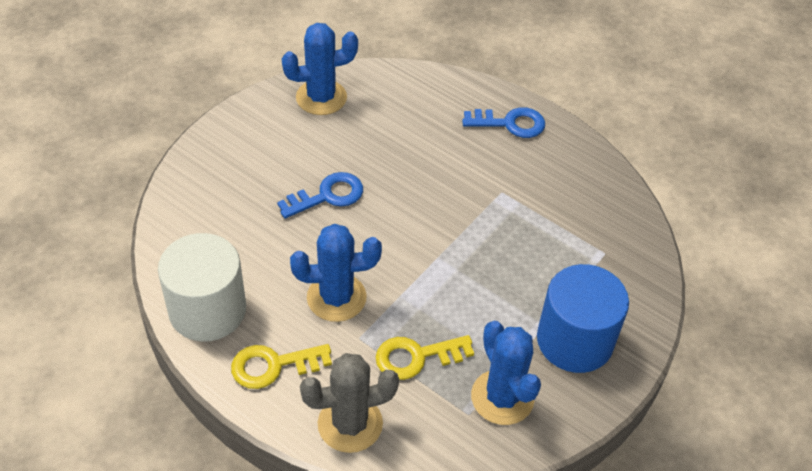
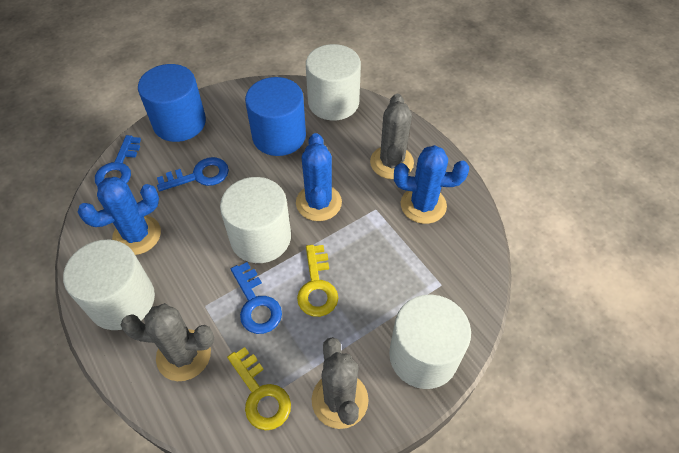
blue cylinder: 1 -> 2
blue key: 2 -> 3
grey cactus: 1 -> 3
white cylinder: 1 -> 4

